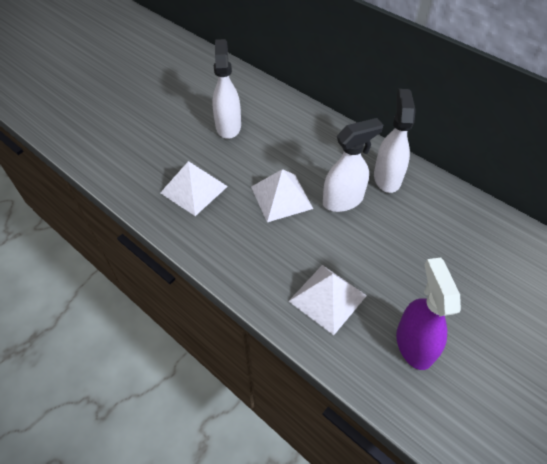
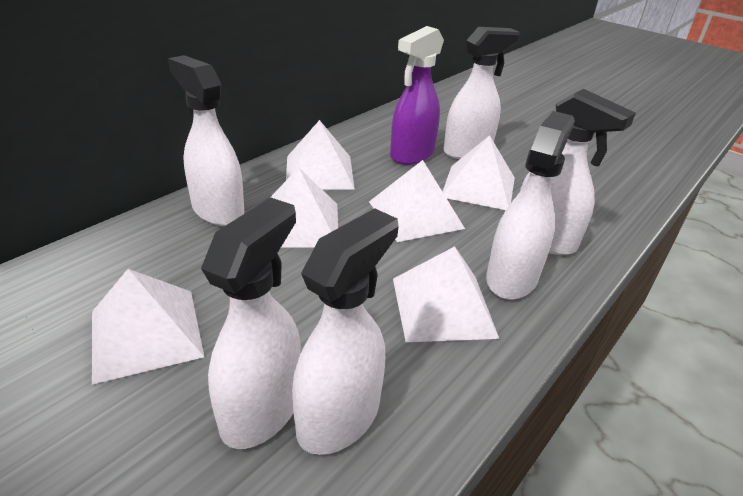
white pyramid: 3 -> 6
white spray bottle: 3 -> 6

